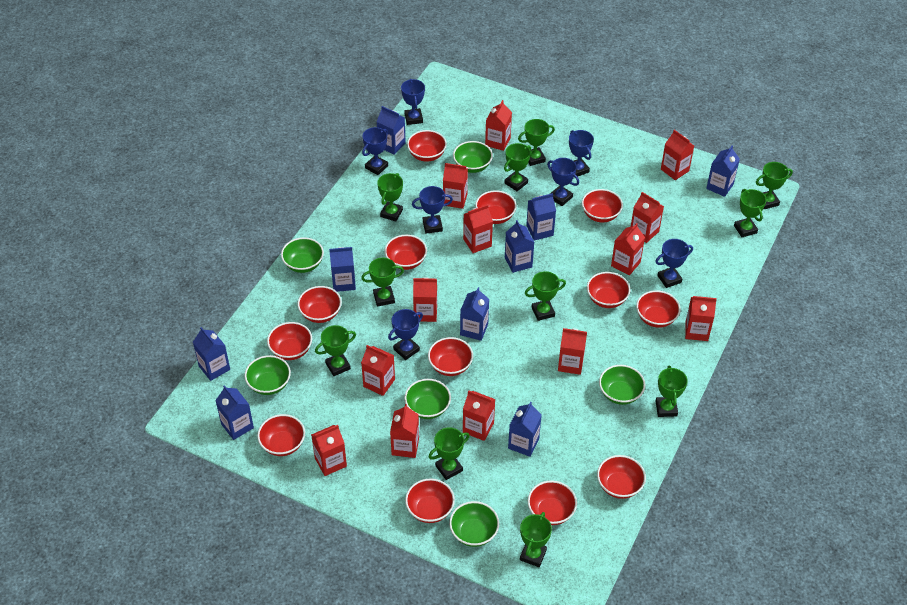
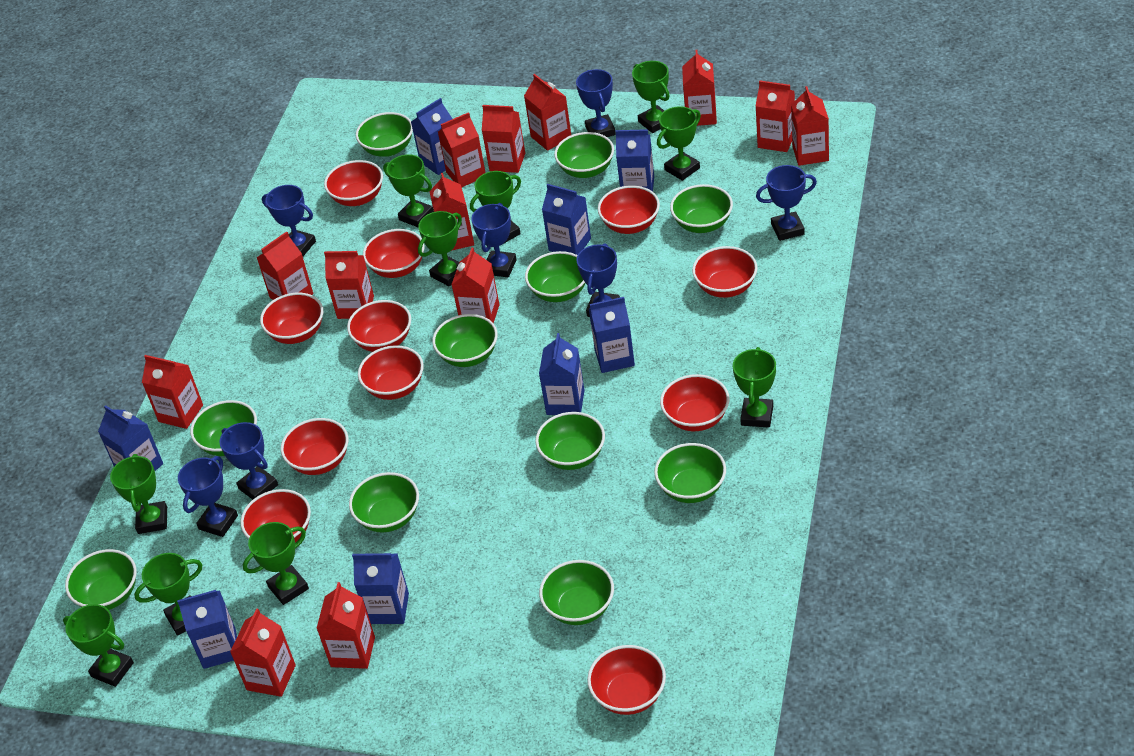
blue carton: 9 -> 8
green bowl: 6 -> 11
green trophy: 11 -> 10
red bowl: 13 -> 11

